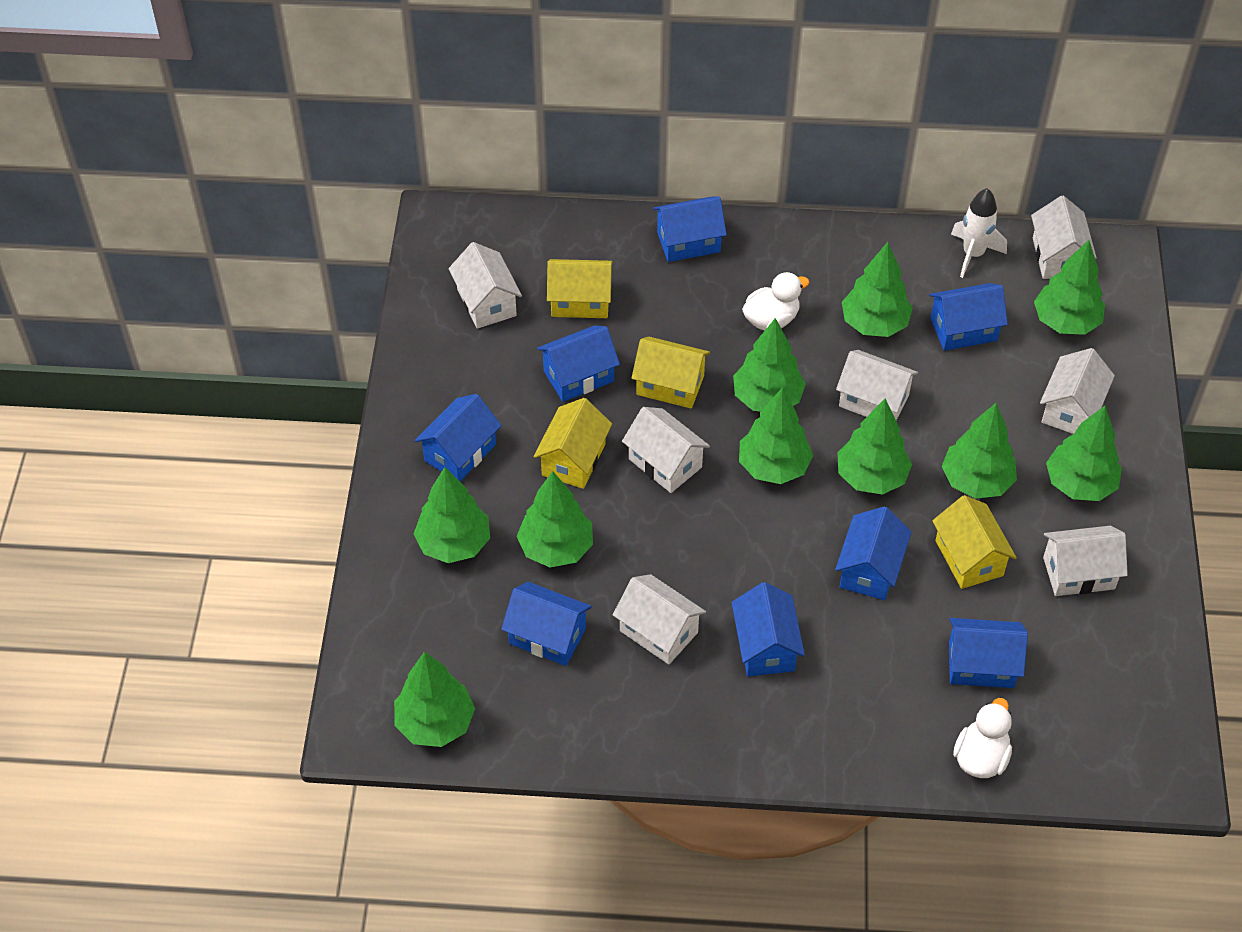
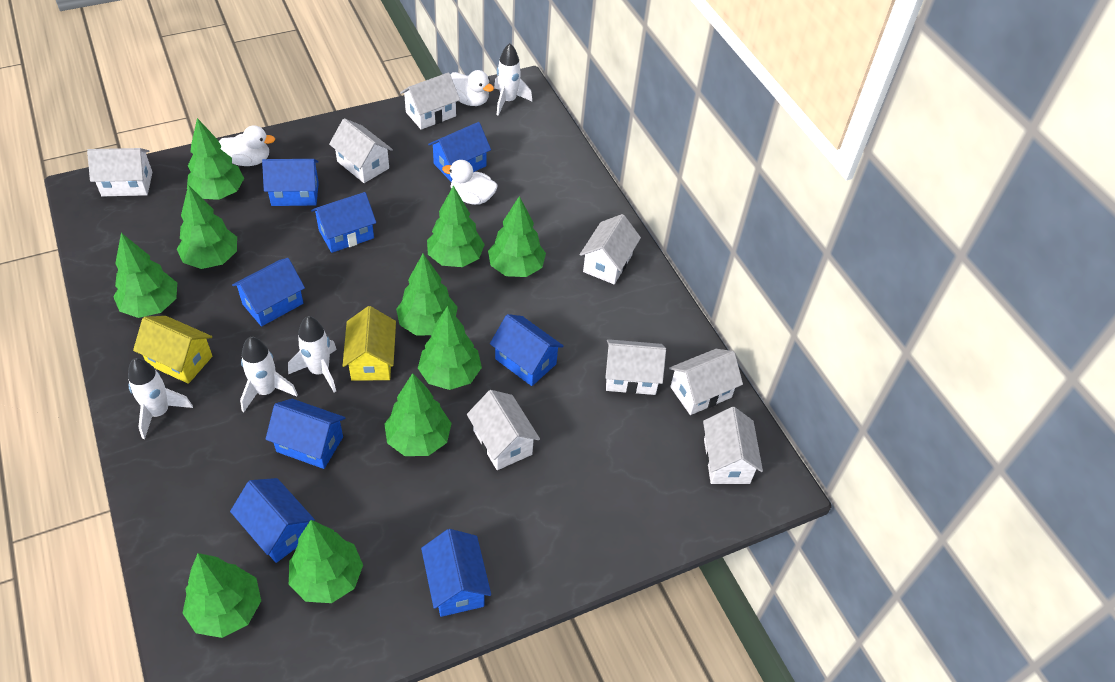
white duck: 2 -> 3
white house: 7 -> 8
white rocket: 1 -> 4
yellow house: 4 -> 2

